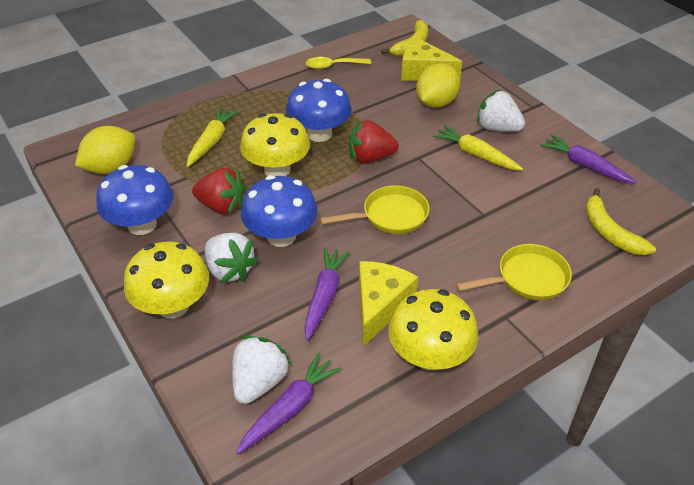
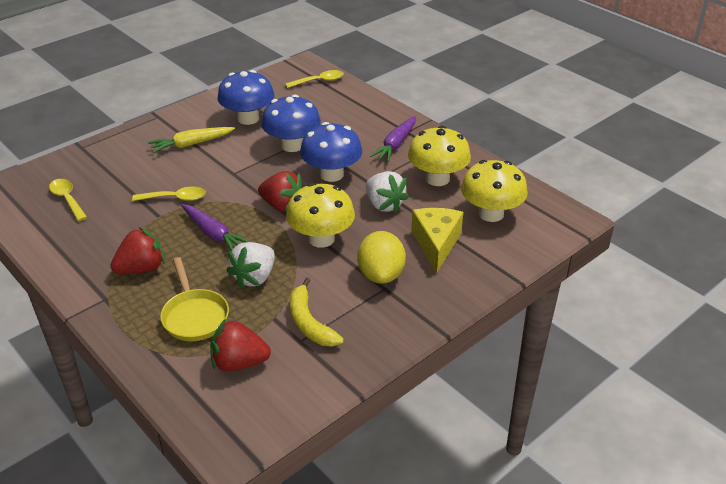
purple carrot: 3 -> 2
red strawberry: 2 -> 3
white strawberry: 3 -> 2
yellow banana: 2 -> 1
yellow carrot: 2 -> 1
yellow cheese: 2 -> 1
yellow lemon: 2 -> 1
yellow pan: 2 -> 1
yellow spoon: 1 -> 3

